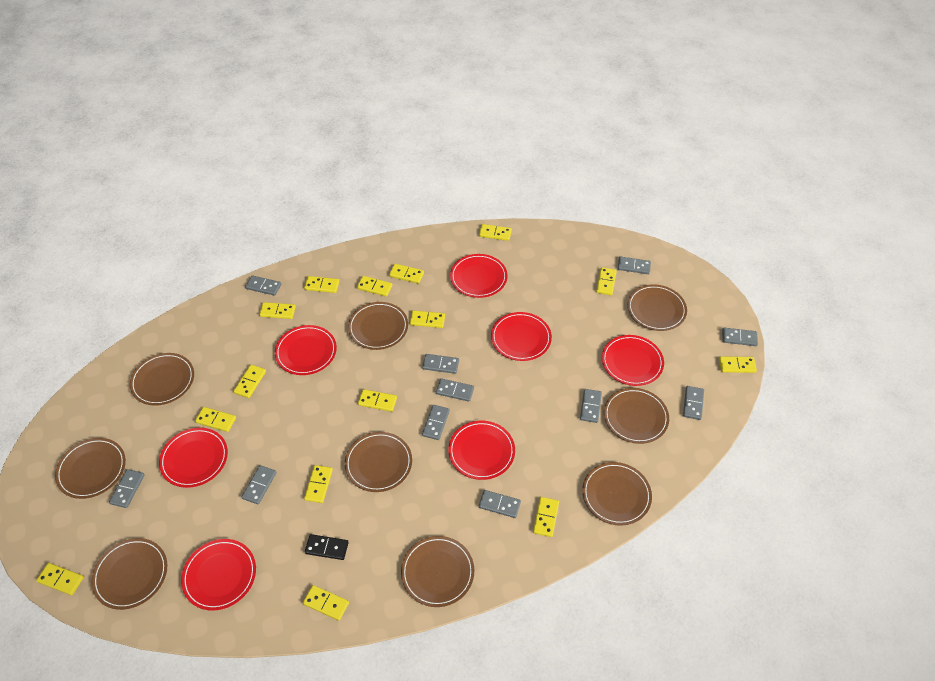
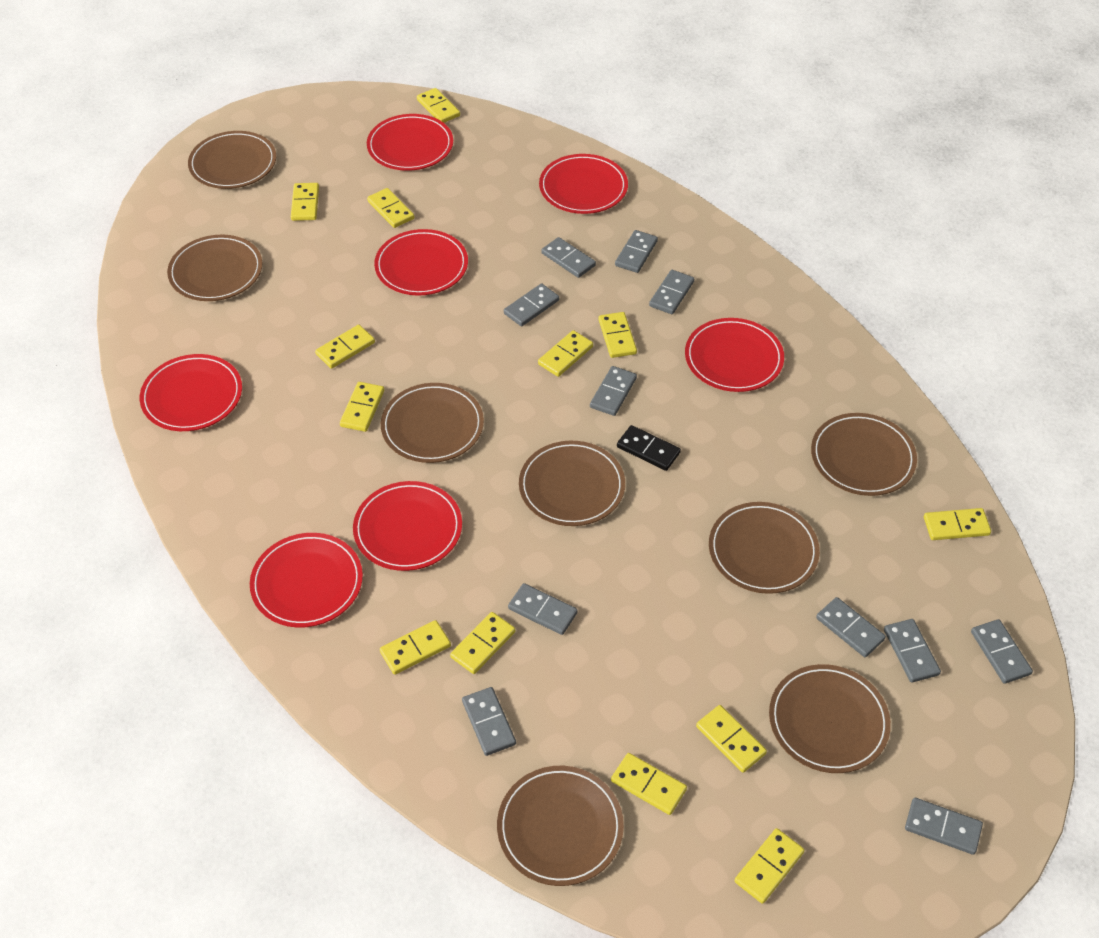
brown plate: 9 -> 8
yellow domino: 15 -> 13

